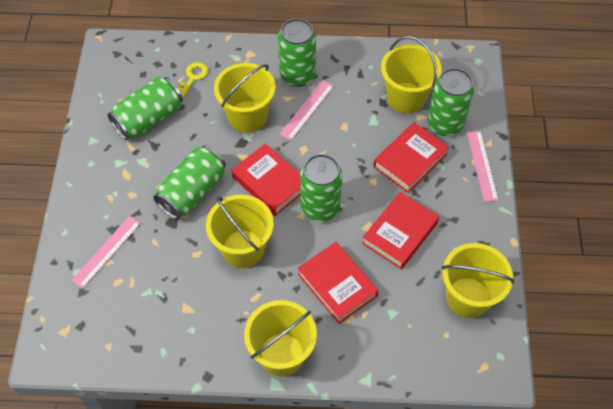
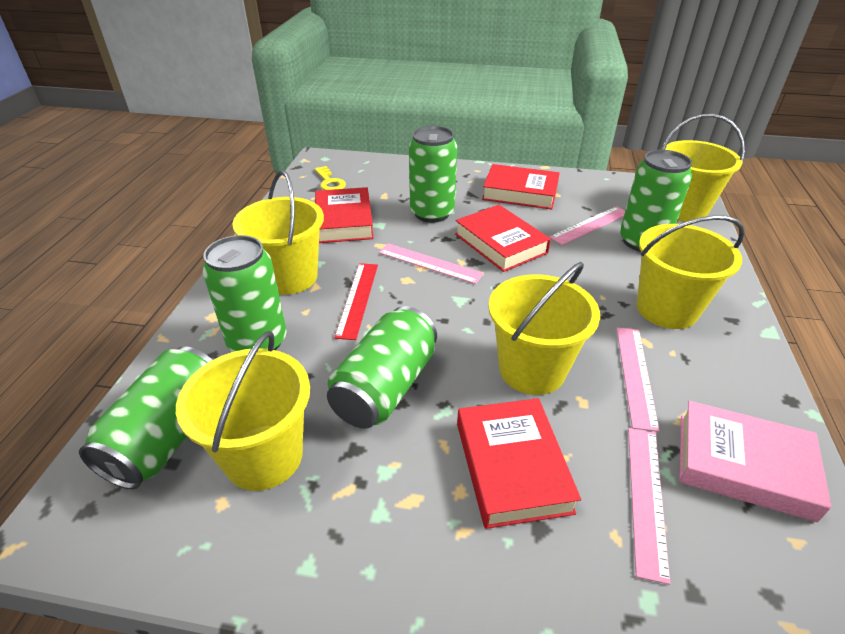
pink book: 0 -> 1
pink ruler: 3 -> 4
red ruler: 0 -> 1

